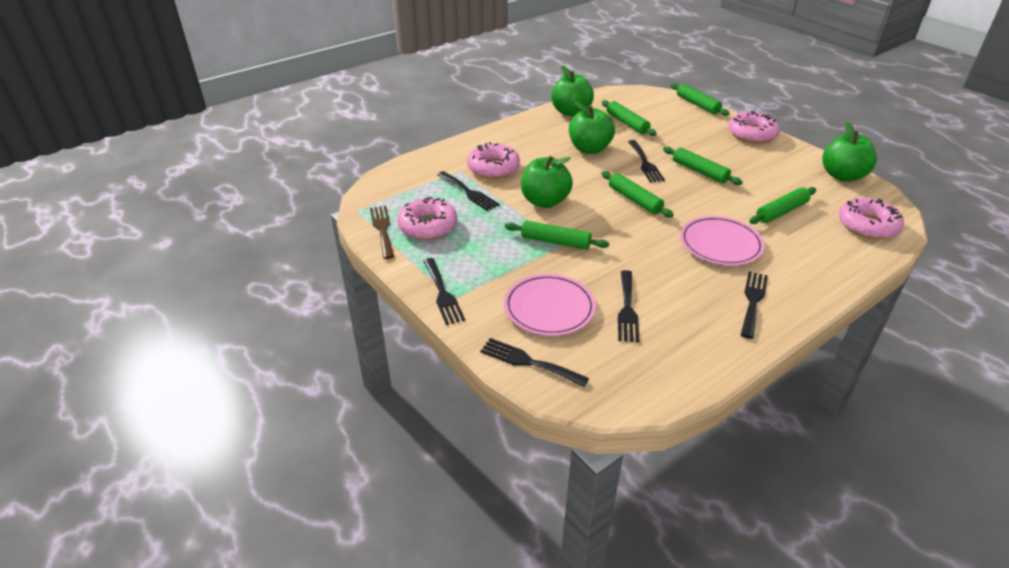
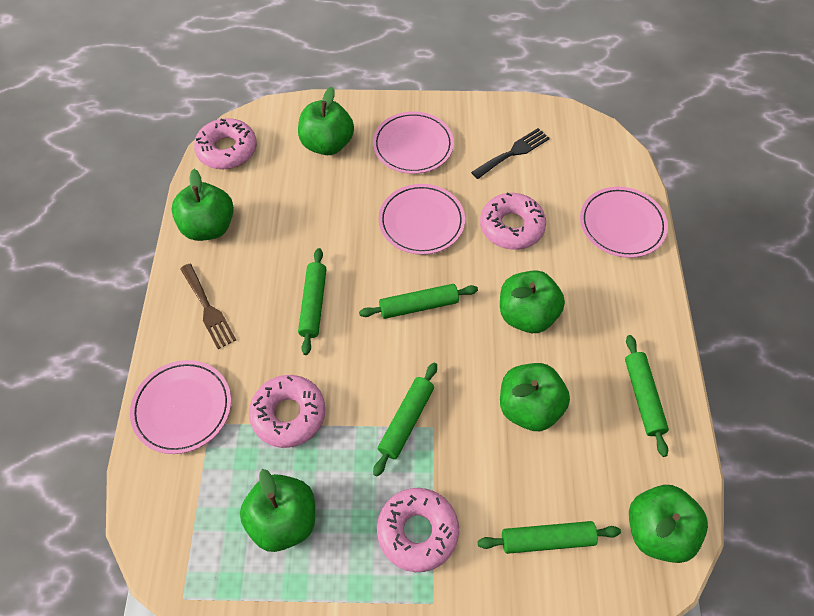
black fork: 6 -> 1
green apple: 4 -> 6
green rolling pin: 6 -> 5
pink plate: 2 -> 4

